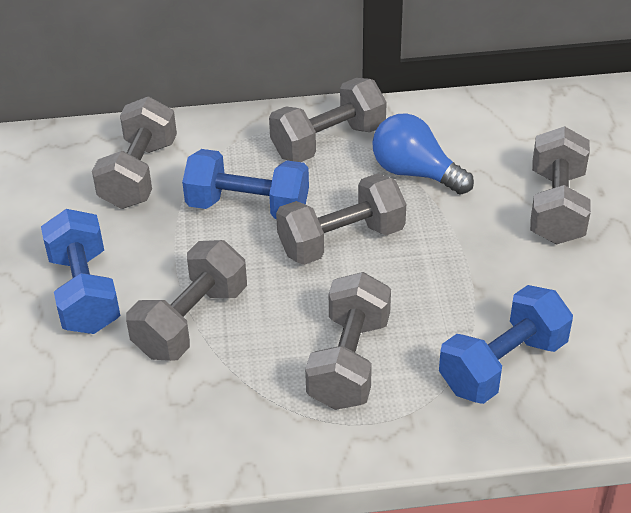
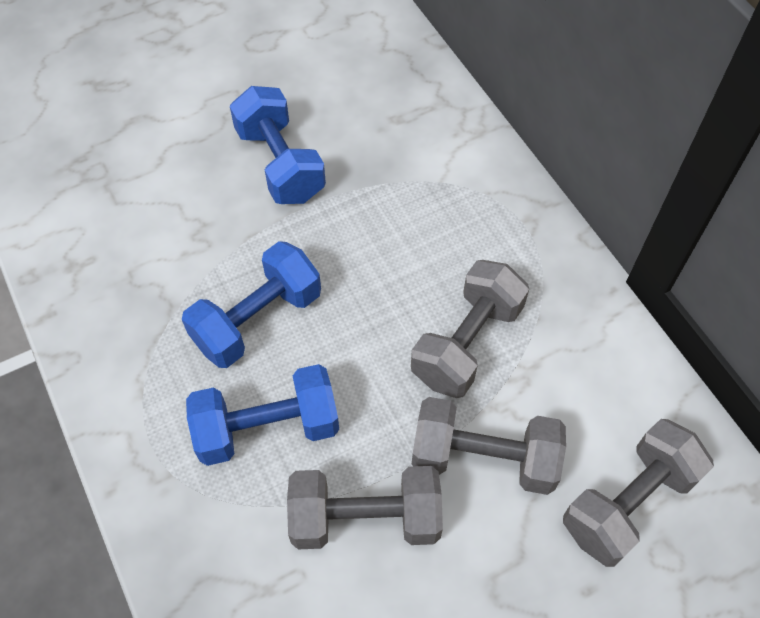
blue light bulb: 1 -> 0
grey dumbbell: 6 -> 4

